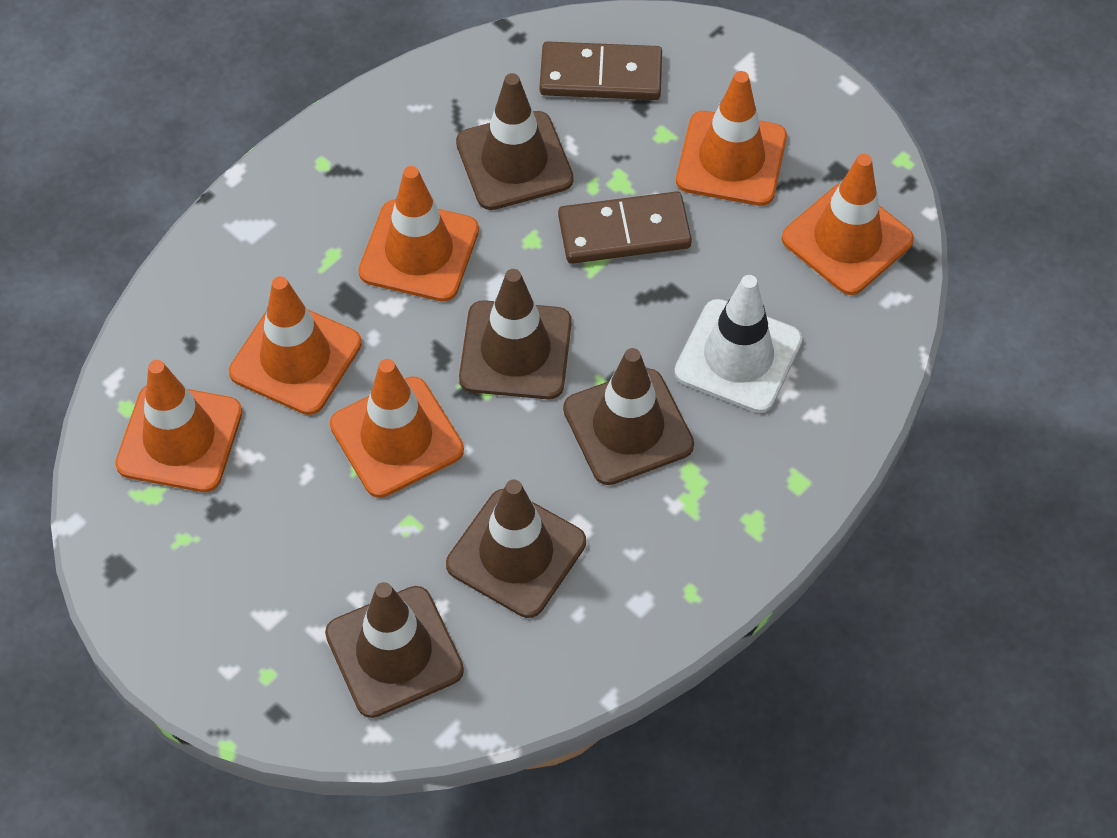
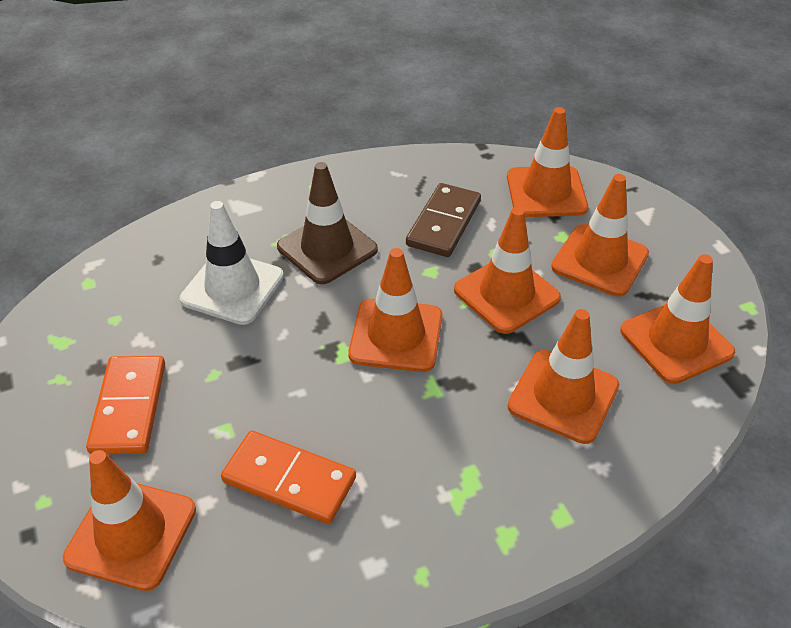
brown domino: 2 -> 1
brown traffic cone: 5 -> 1
orange domino: 0 -> 2
orange traffic cone: 6 -> 7

